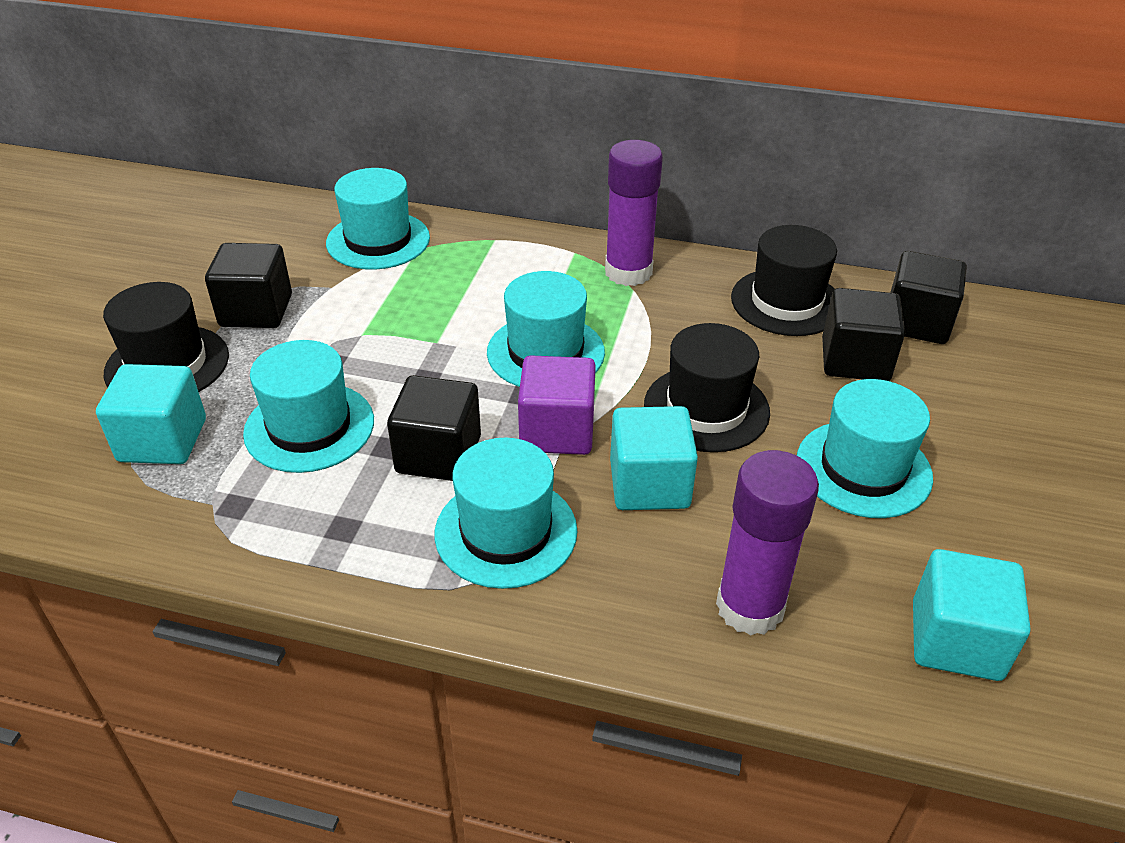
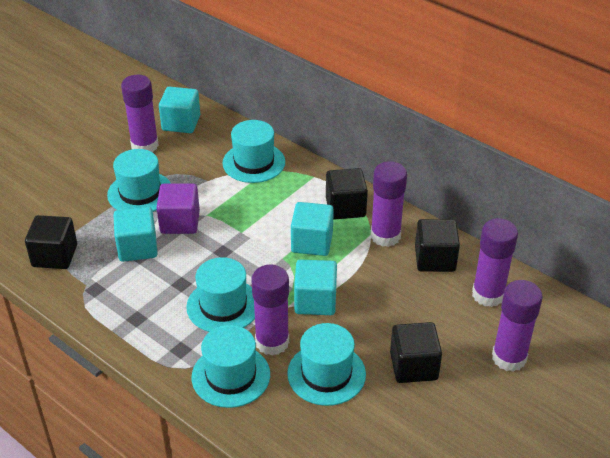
black hat: 3 -> 0
purple glue stick: 2 -> 5
turquoise cube: 3 -> 4

